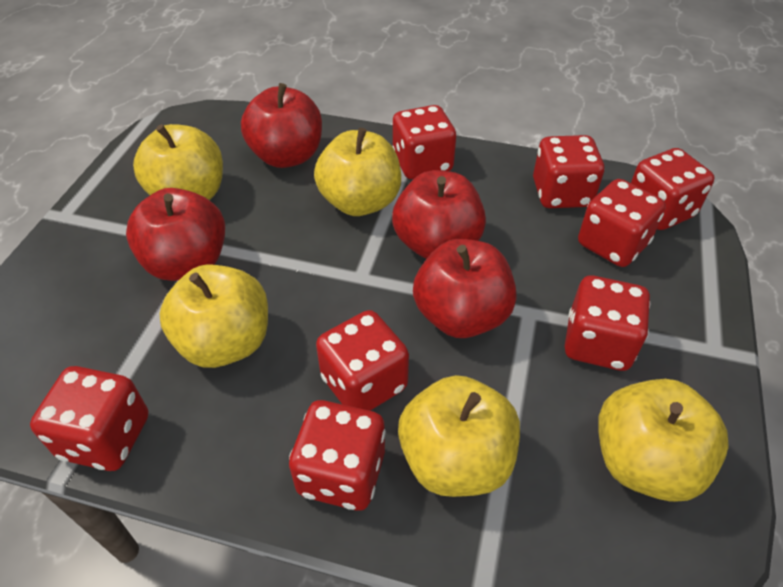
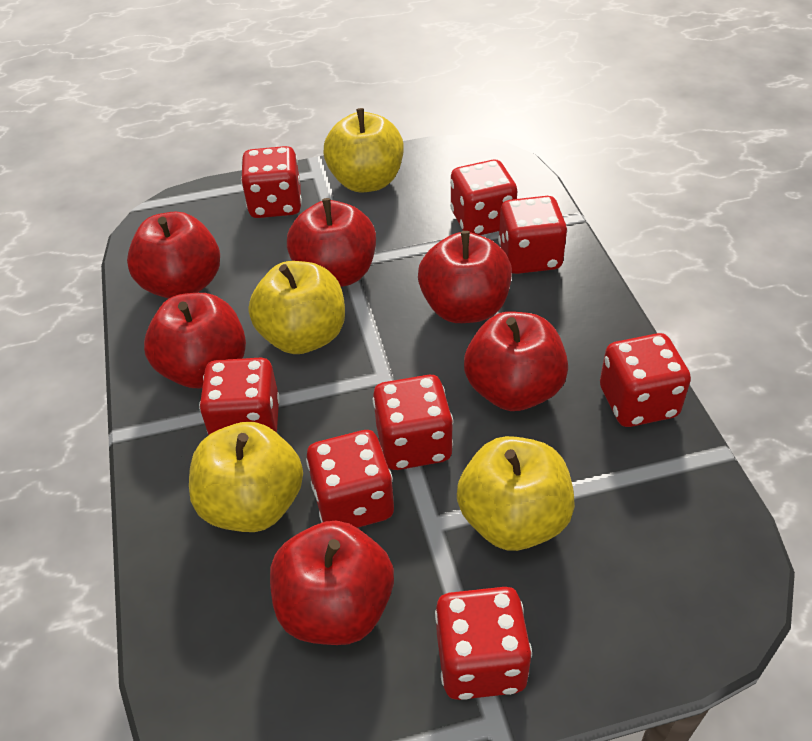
red apple: 4 -> 6
yellow apple: 5 -> 4

